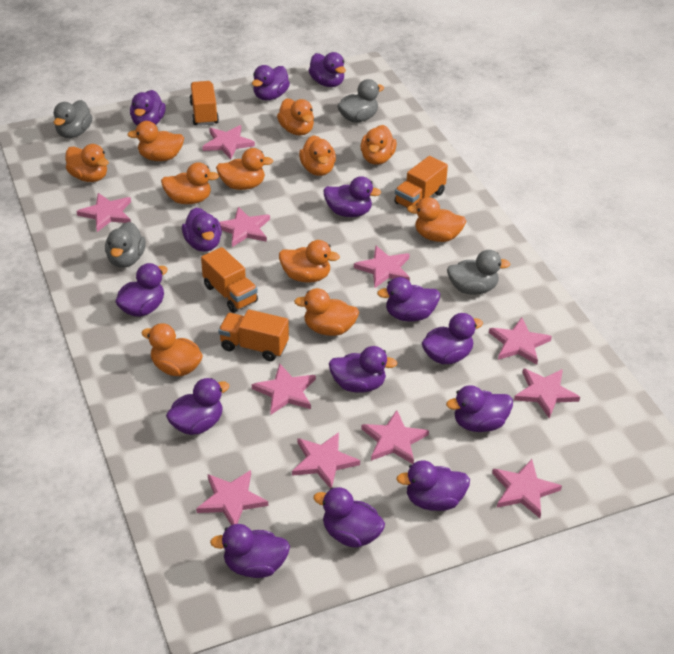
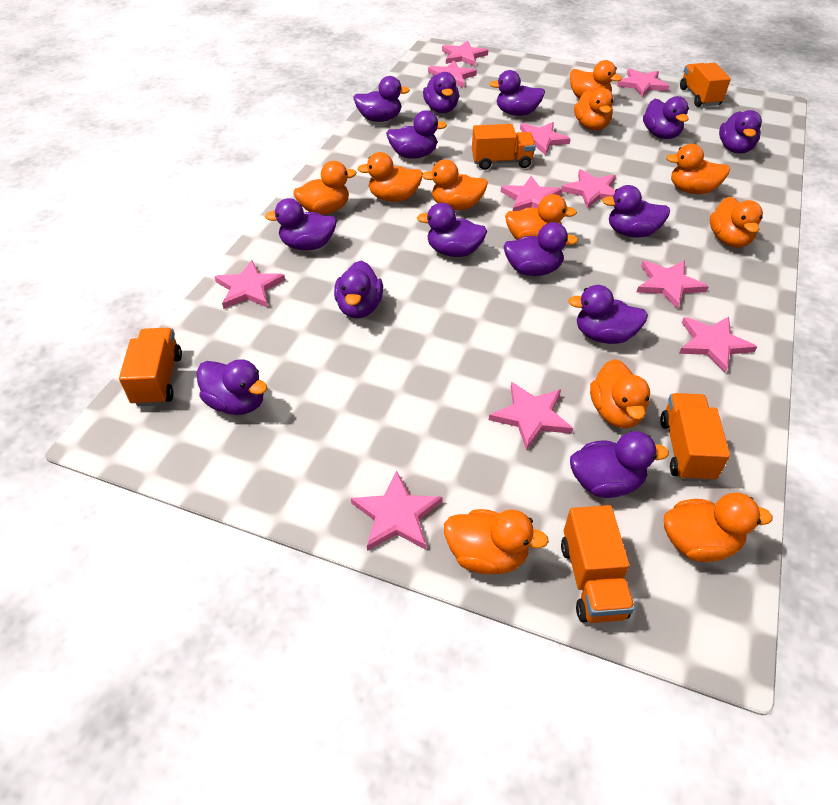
grey duck: 4 -> 0
orange truck: 4 -> 5

